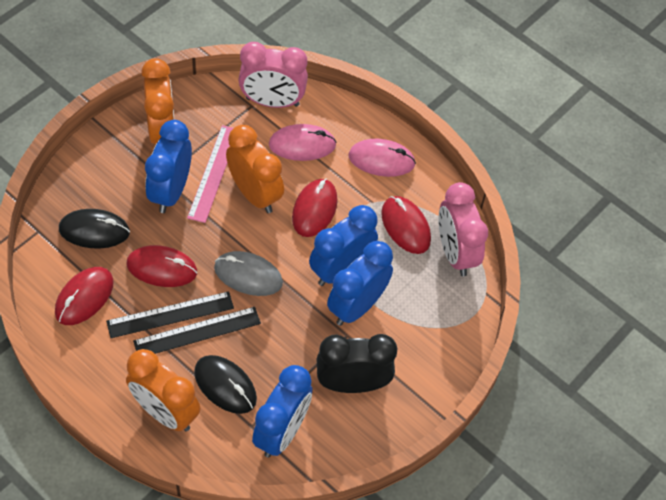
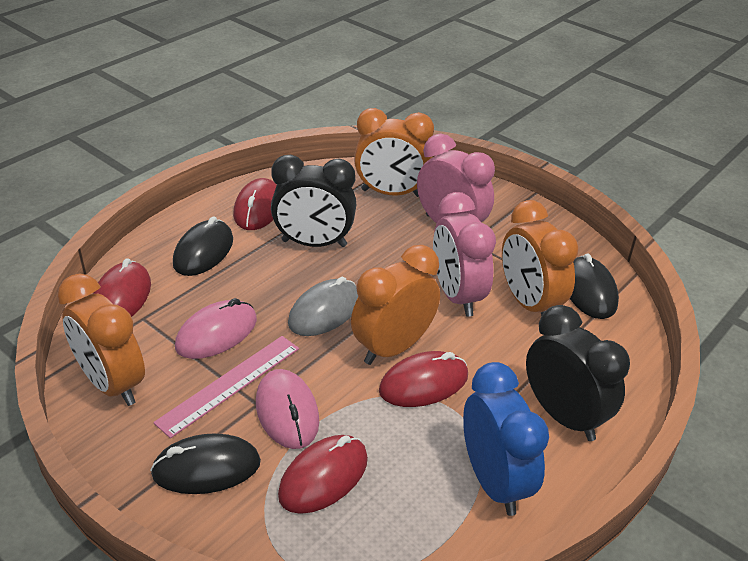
black clock: 1 -> 2
black mouse: 2 -> 3
black ruler: 2 -> 0
blue clock: 4 -> 1
orange clock: 3 -> 4

